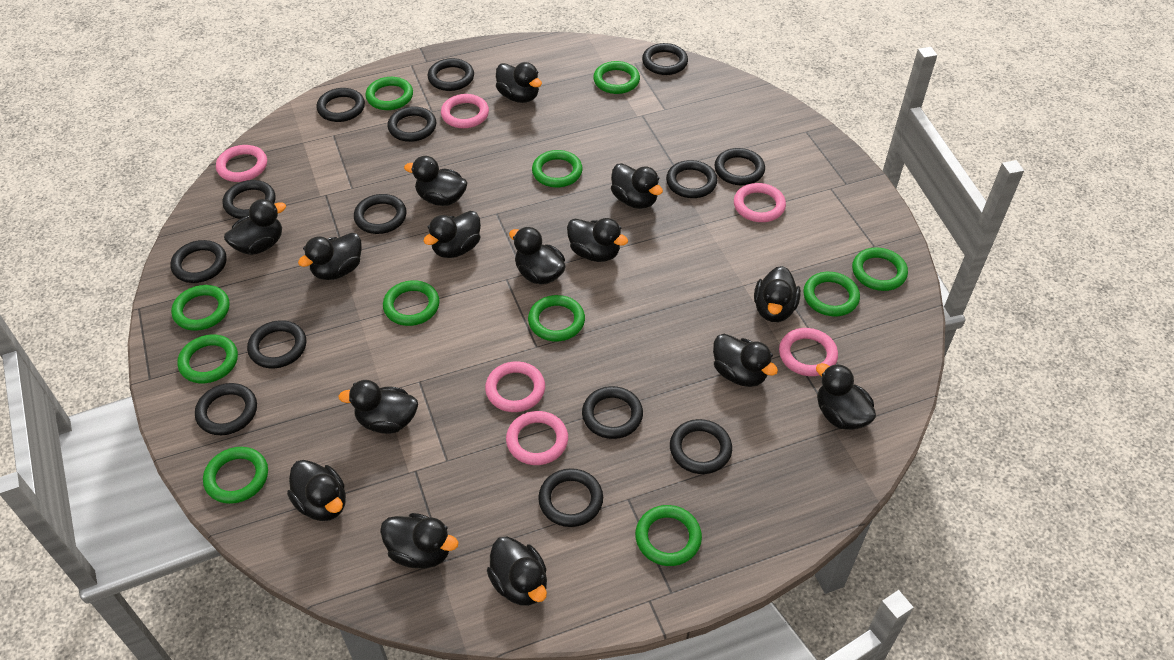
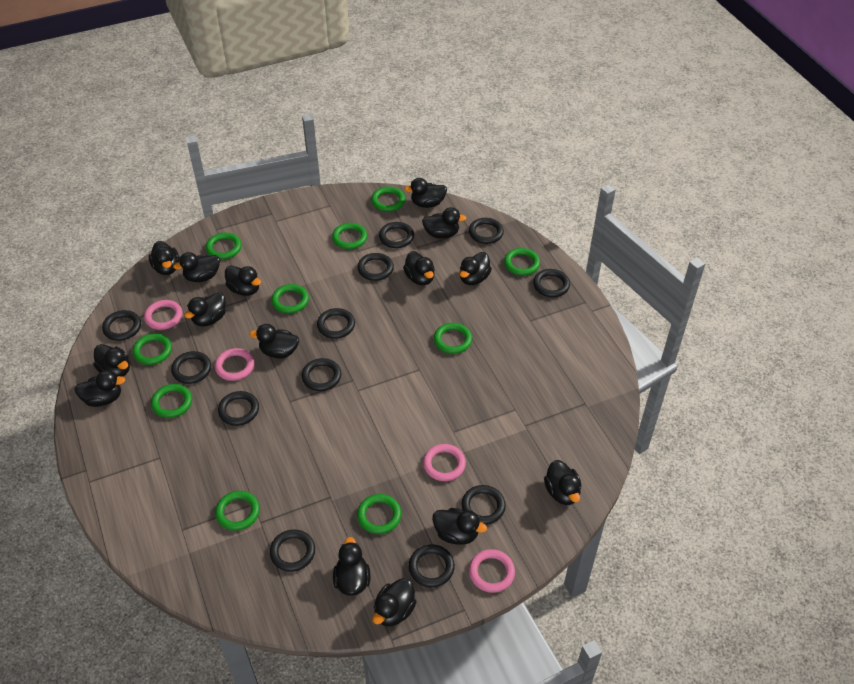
black ring: 14 -> 12
green ring: 11 -> 10
pink ring: 6 -> 4

